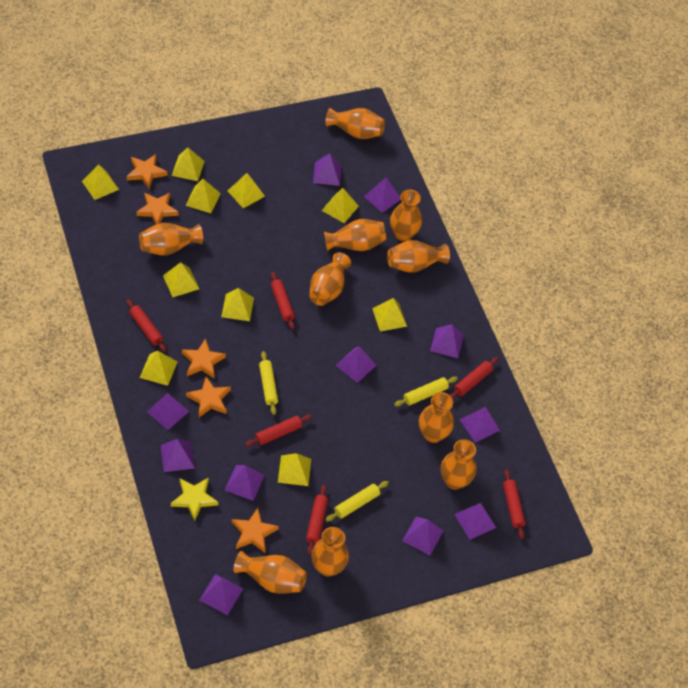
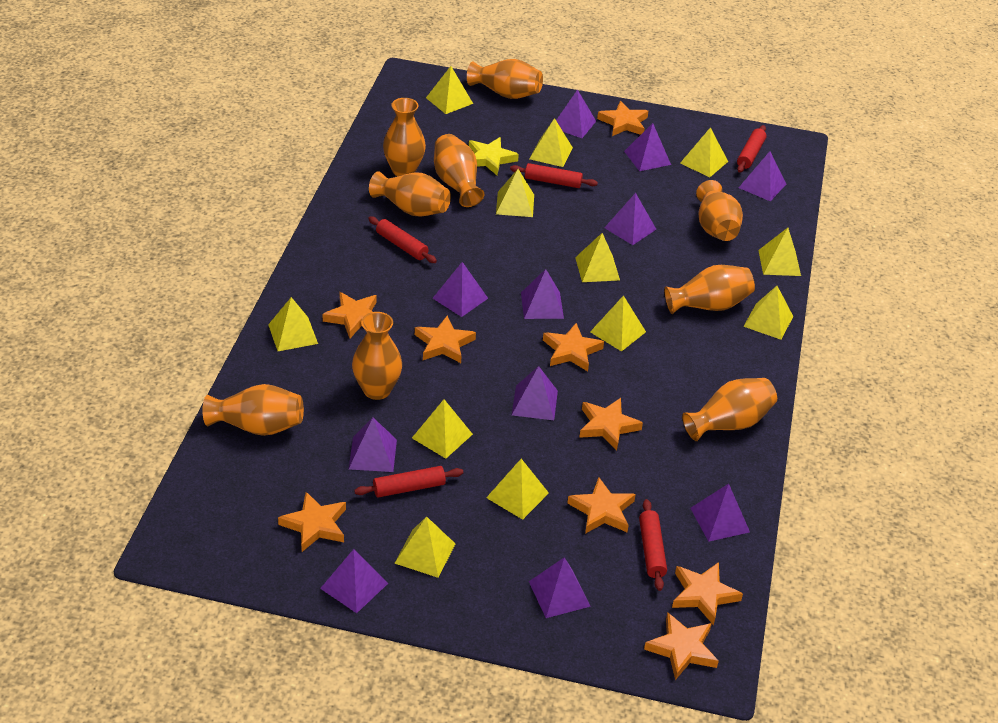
orange star: 5 -> 9
orange vase: 10 -> 9
red rolling pin: 6 -> 5
yellow pyramid: 10 -> 12
yellow rolling pin: 3 -> 0

